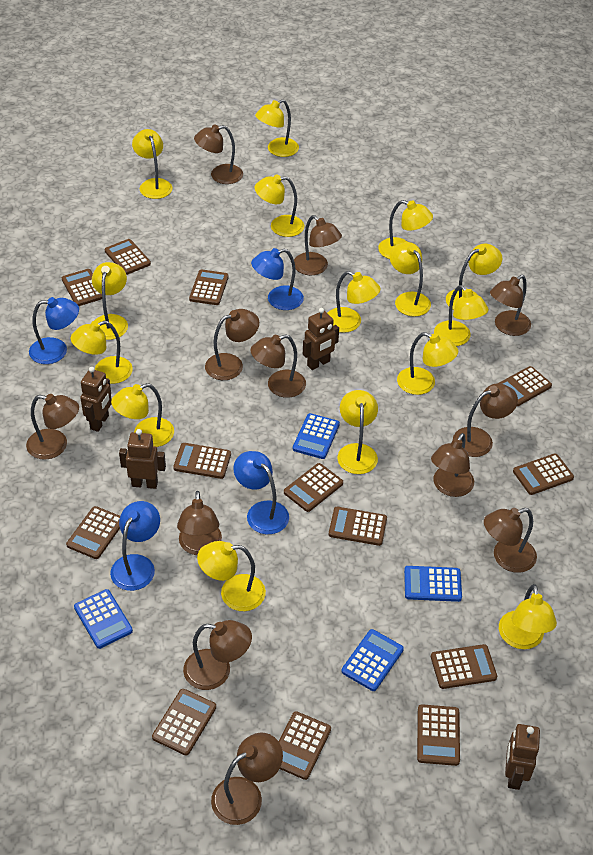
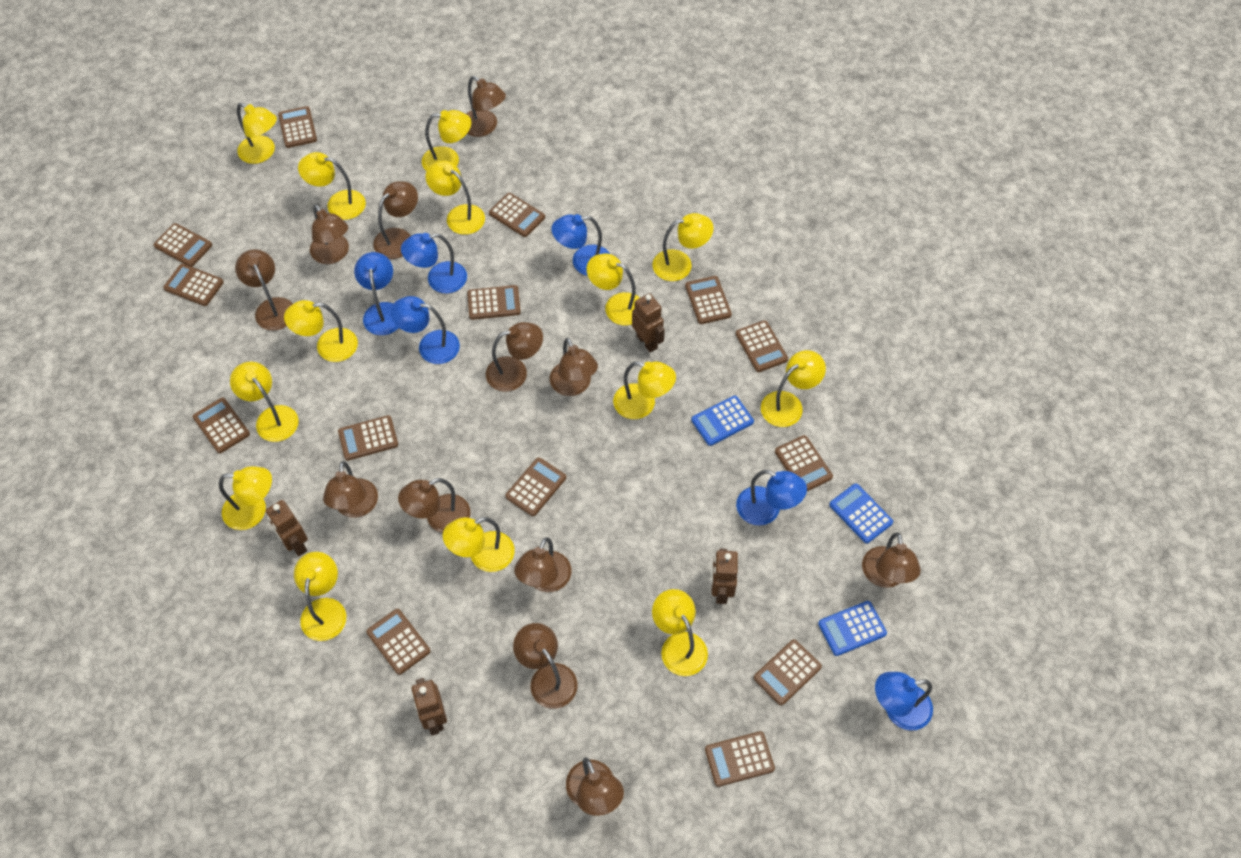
blue calculator: 4 -> 3
blue lamp: 4 -> 6
brown calculator: 13 -> 14
yellow lamp: 15 -> 14

